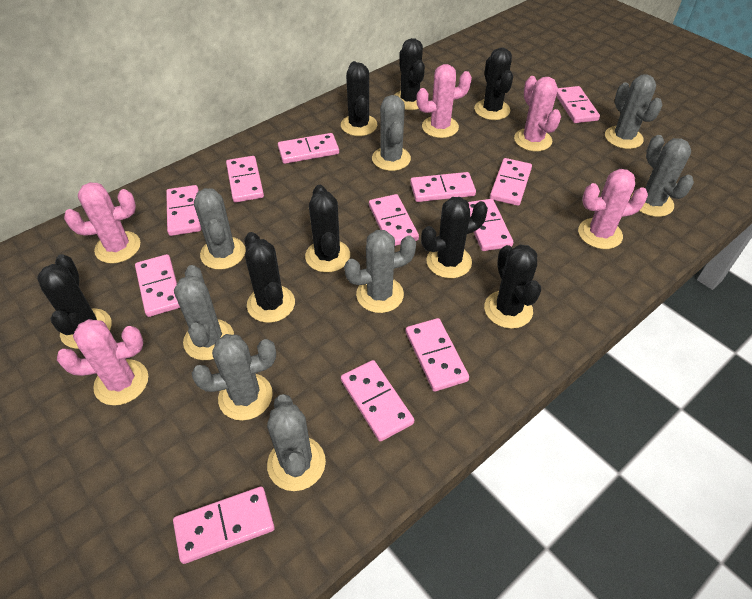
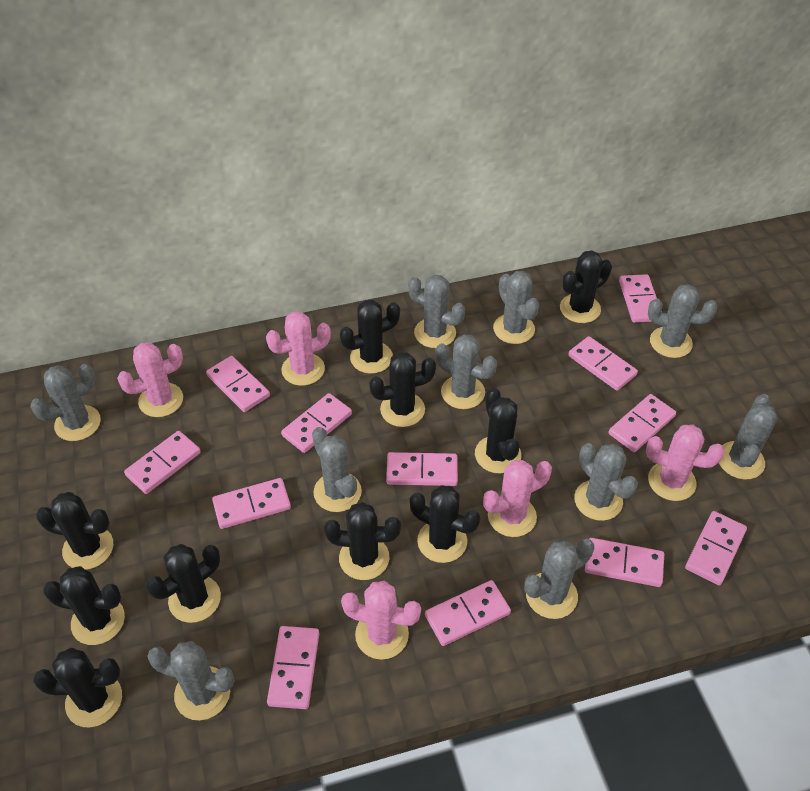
black cactus: 8 -> 10
grey cactus: 8 -> 10

